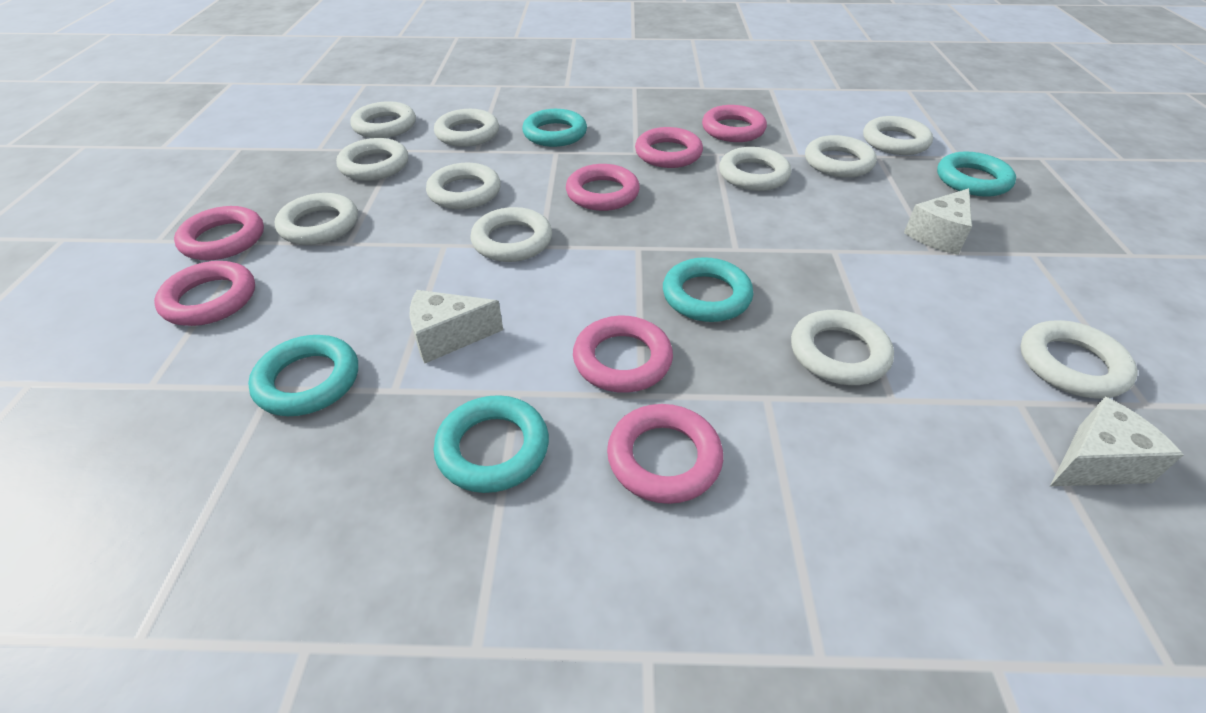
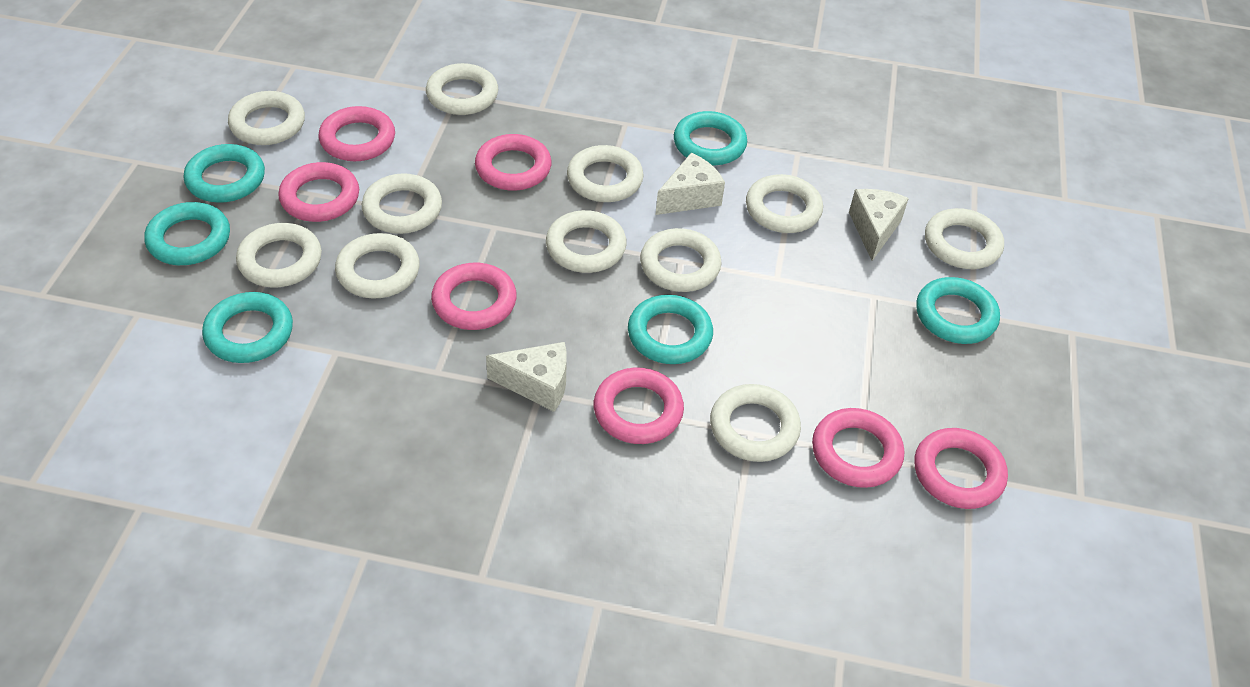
turquoise ring: 5 -> 6

